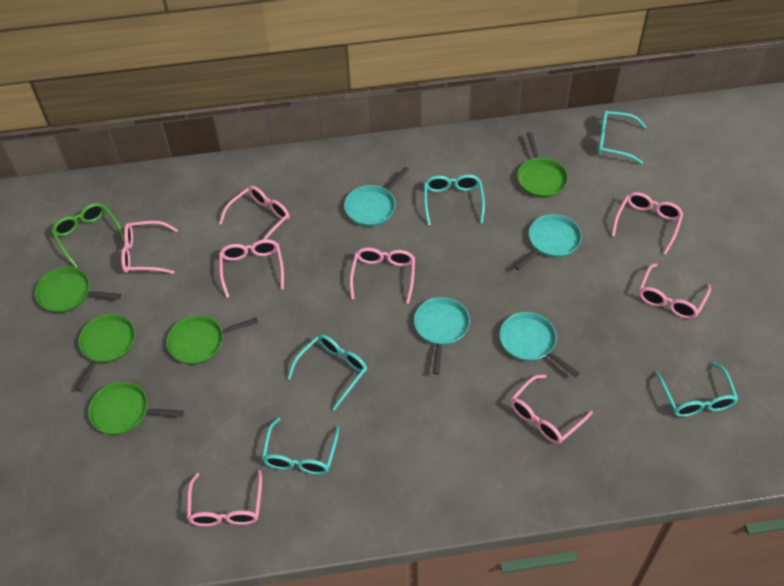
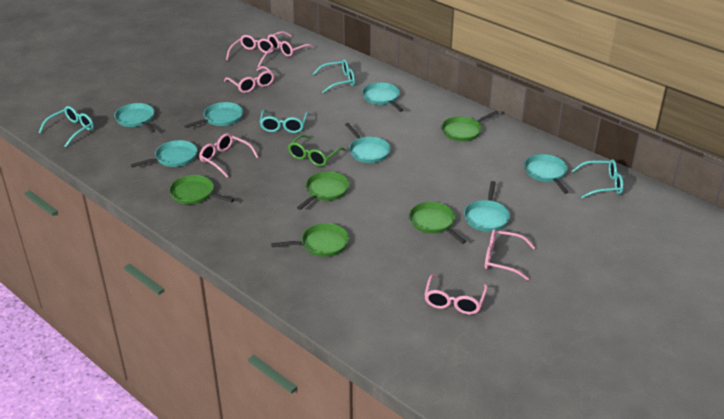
pink glasses: 8 -> 6
turquoise glasses: 5 -> 4
turquoise pan: 4 -> 7

